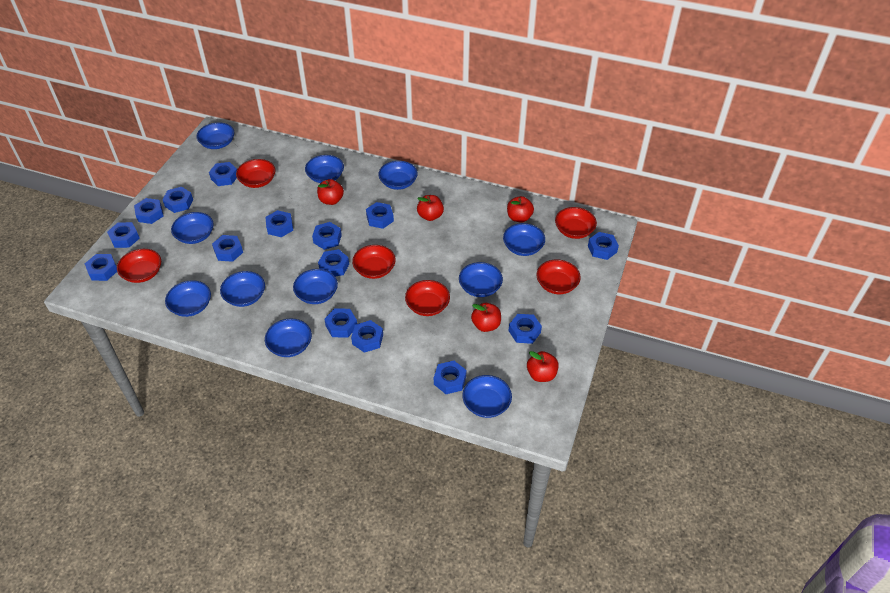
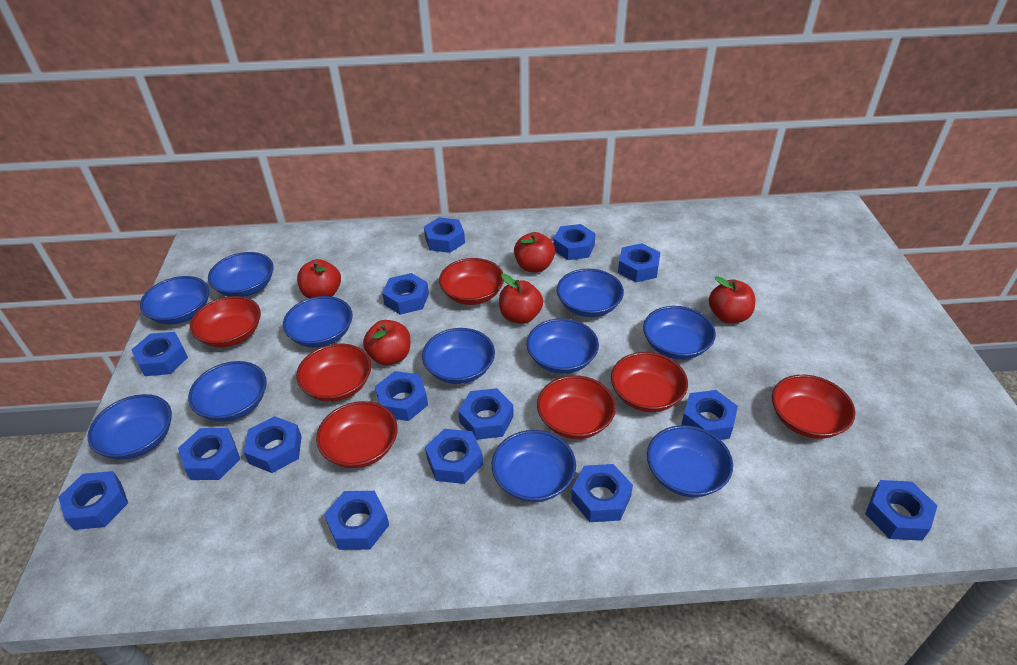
red bowl: 6 -> 7

